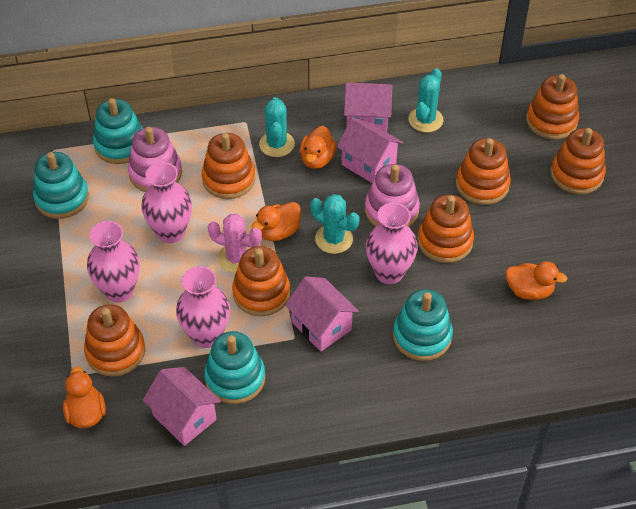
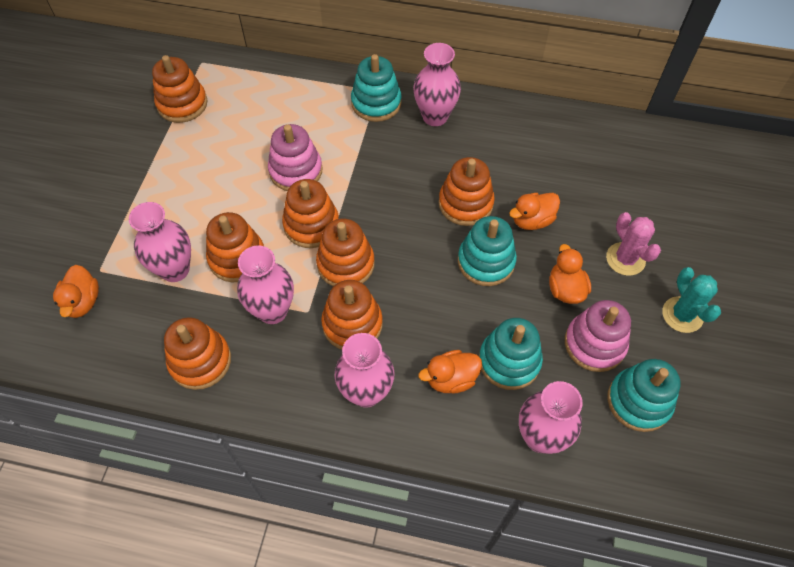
pink house: 4 -> 0
pink vase: 4 -> 5
turquoise cactus: 3 -> 1

